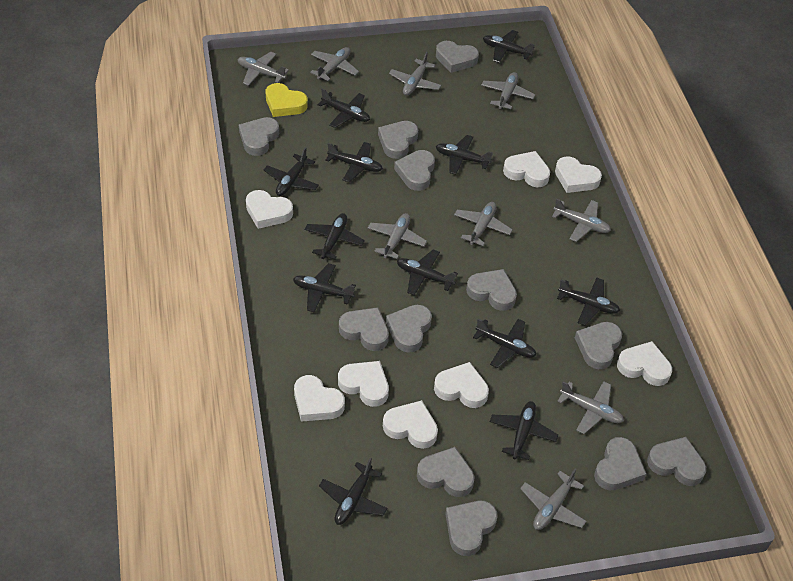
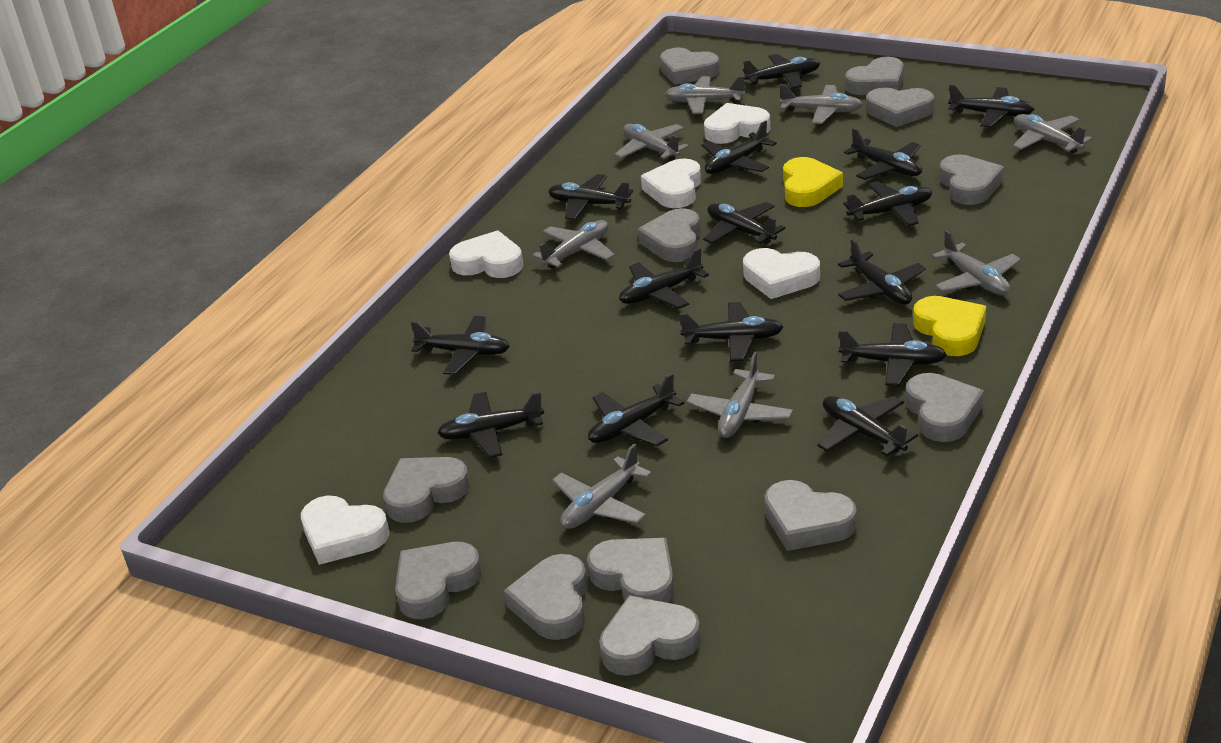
black plane: 12 -> 15
grey plane: 9 -> 8
white heart: 8 -> 5
yellow heart: 1 -> 2

